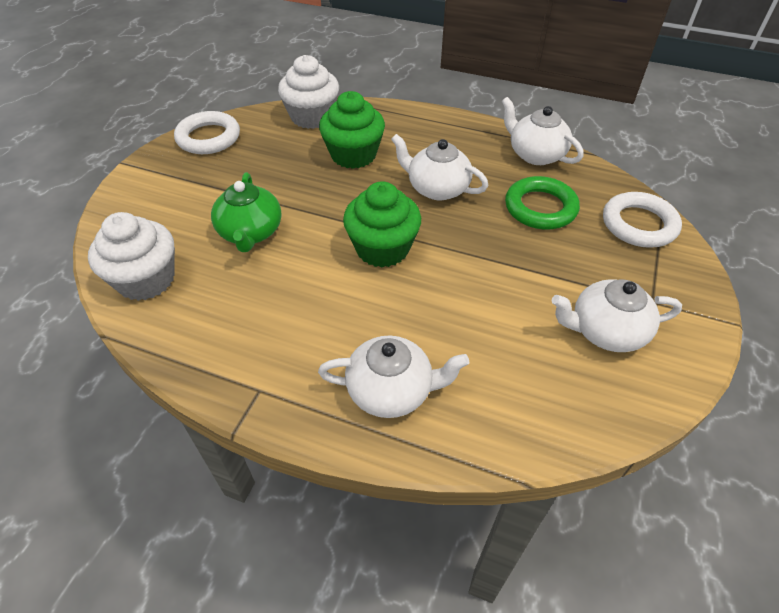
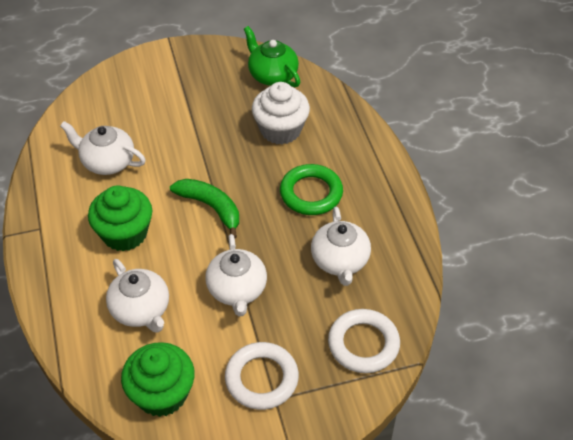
green banana: 0 -> 1
white cupcake: 2 -> 1

